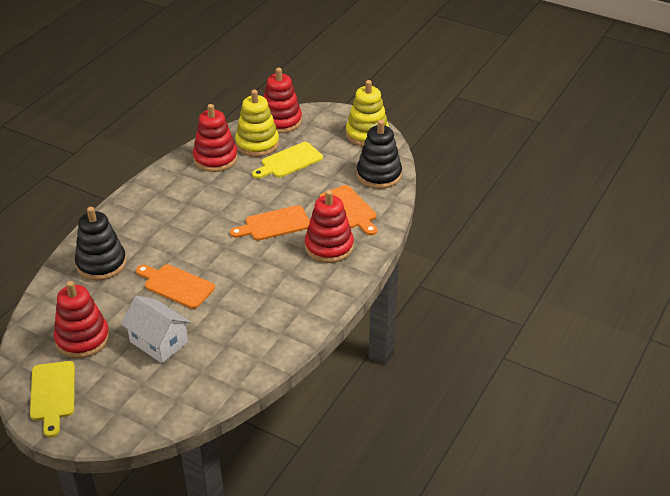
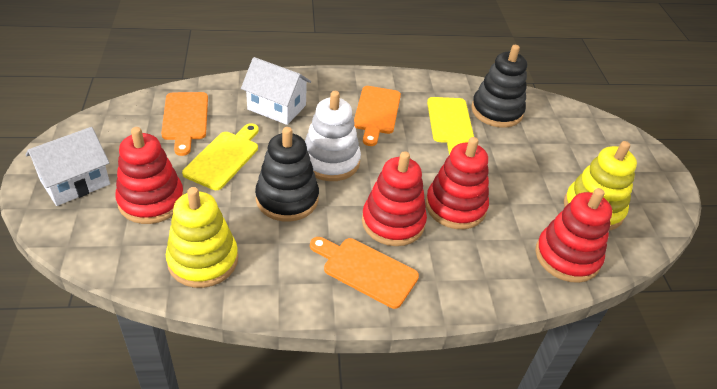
white house: 1 -> 2
white stacking toy: 0 -> 1

